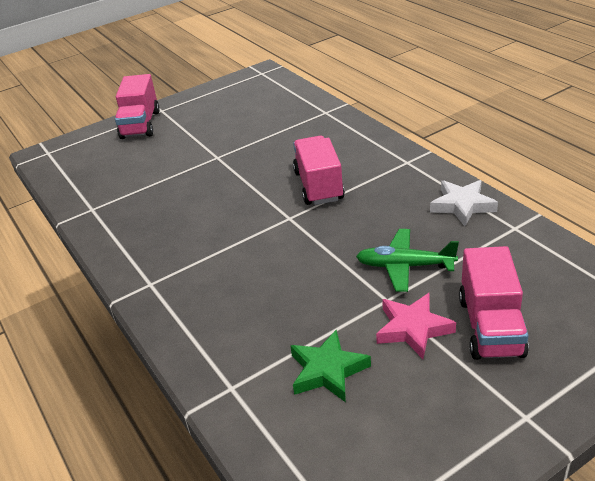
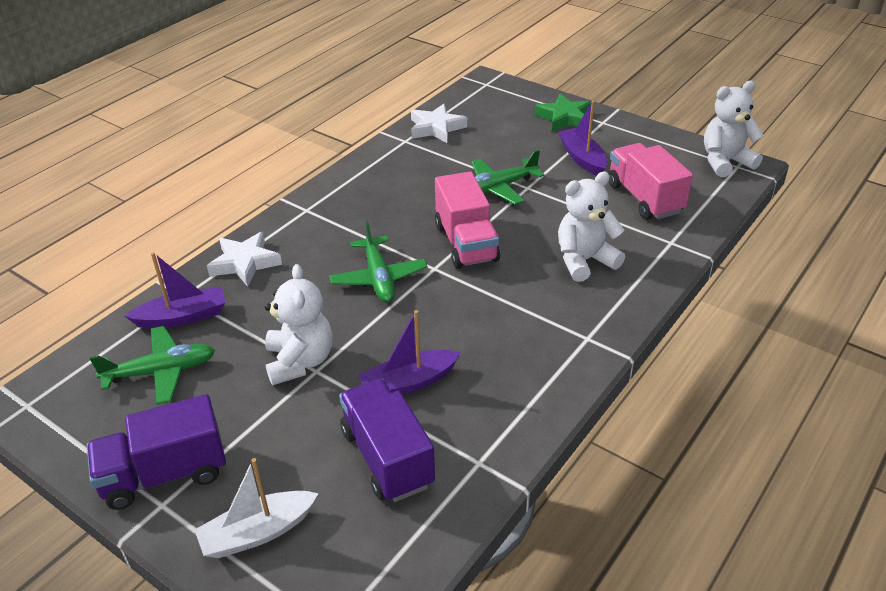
green plane: 1 -> 3
pink star: 1 -> 0
pink truck: 3 -> 2
purple boat: 0 -> 3
purple truck: 0 -> 2
white boat: 0 -> 1
white star: 1 -> 2
white teddy bear: 0 -> 3

